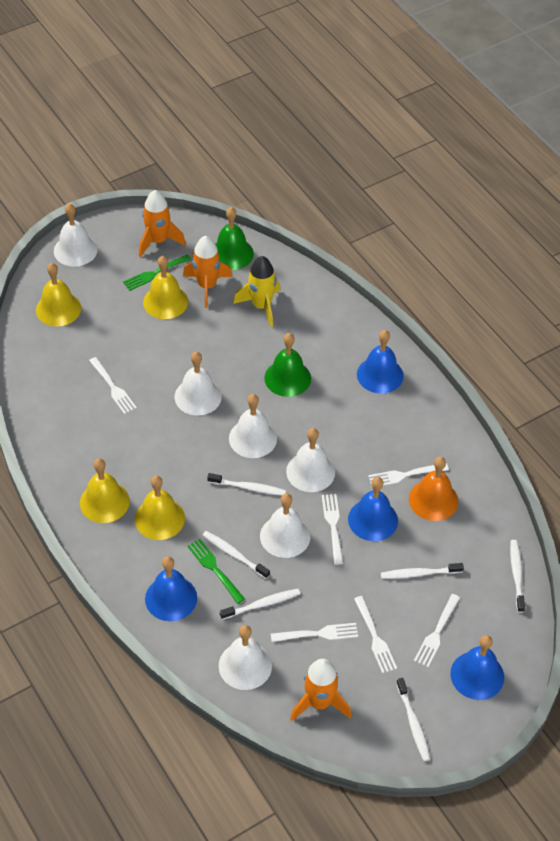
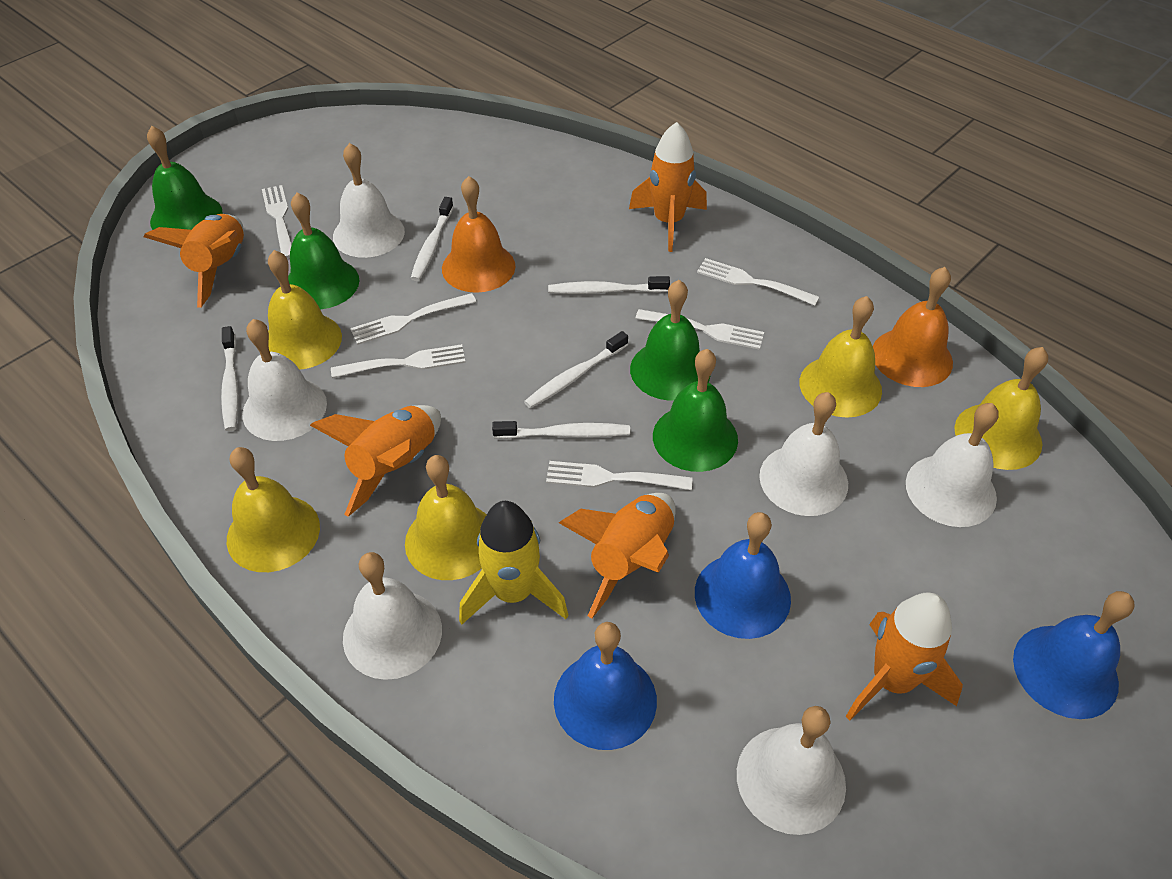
blue bell: 4 -> 3
green bell: 2 -> 4
green fork: 2 -> 0
orange bell: 1 -> 2
orange rocket: 3 -> 5
white toothbrush: 6 -> 5
yellow bell: 4 -> 5

